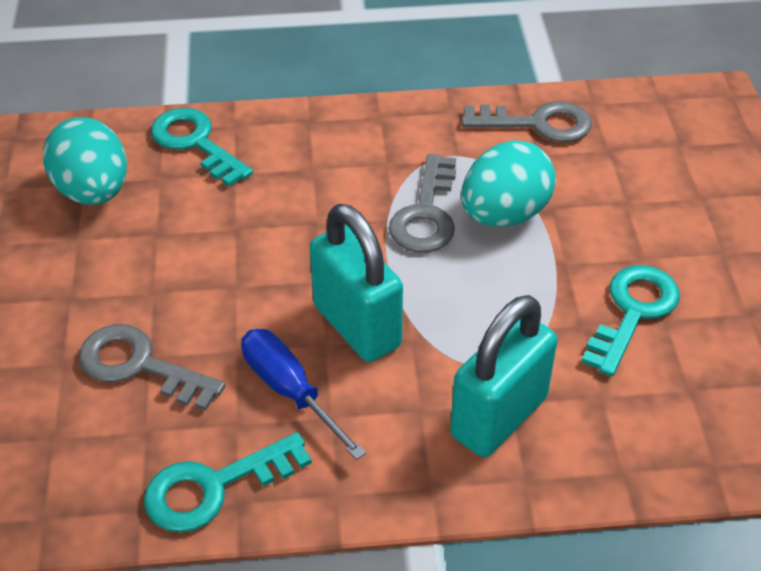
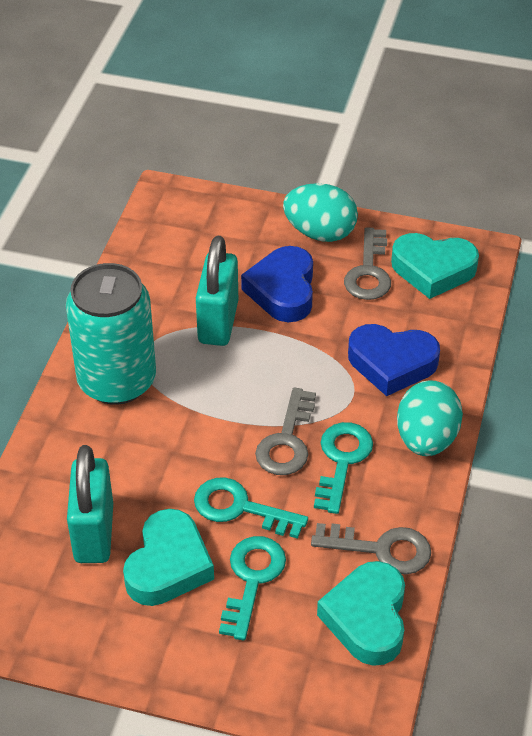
blue heart: 0 -> 2
blue screwdriver: 1 -> 0
turquoise can: 0 -> 1
turquoise heart: 0 -> 3

